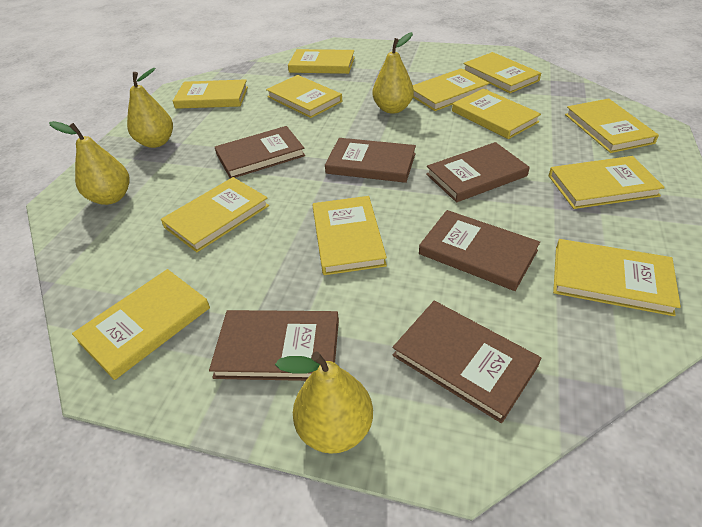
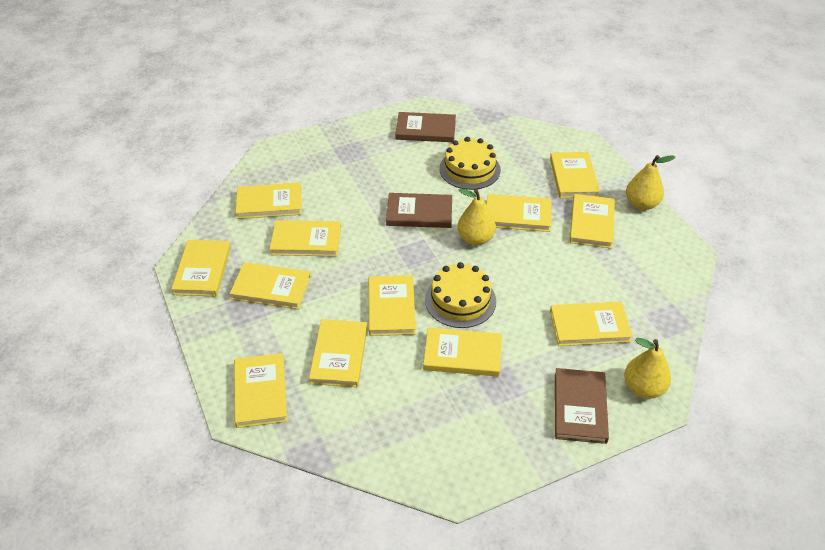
brown book: 6 -> 3
yellow cake: 0 -> 2
yellow pear: 4 -> 3

